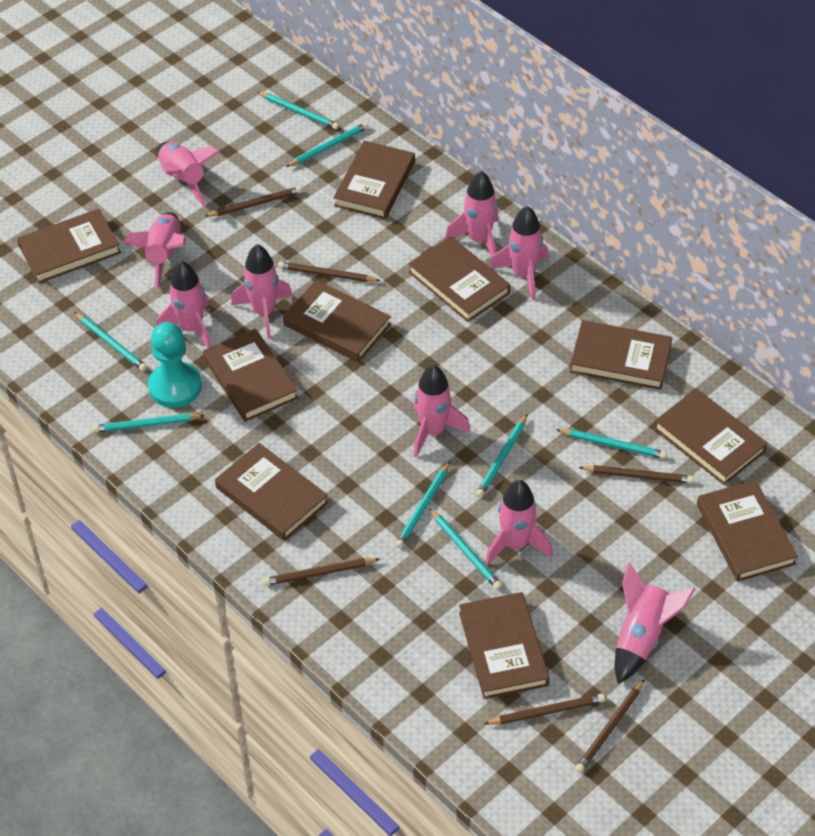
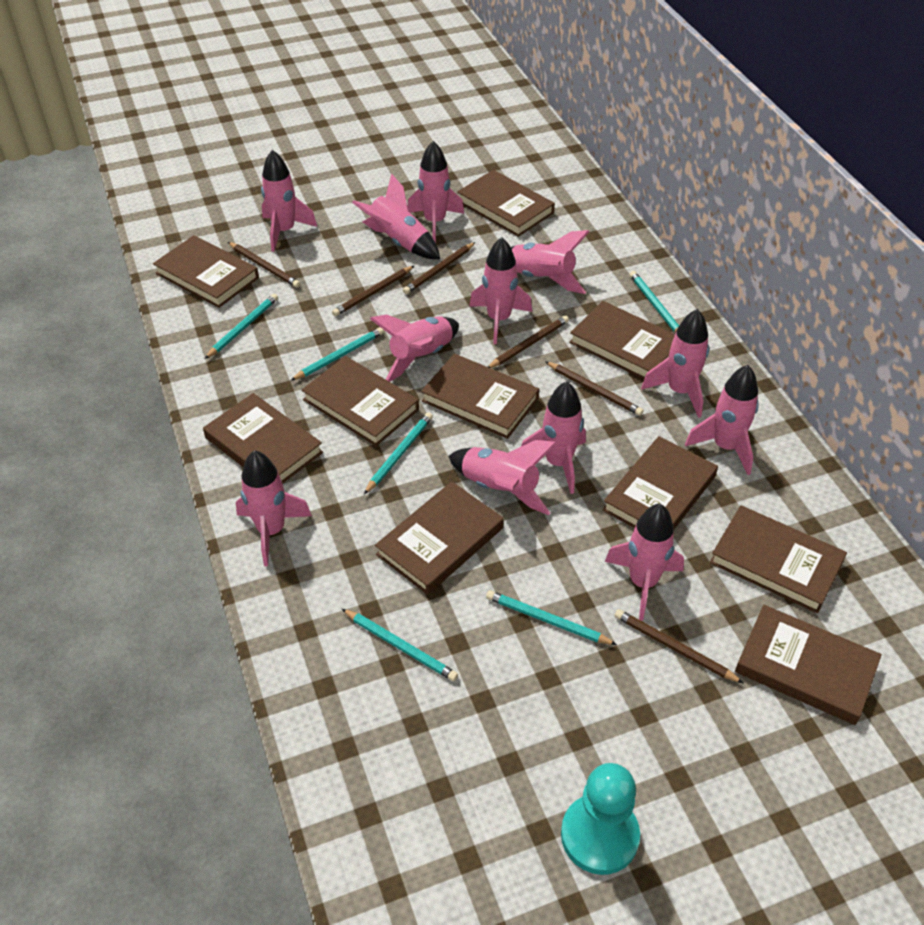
pink rocket: 9 -> 12
turquoise pencil: 8 -> 6

